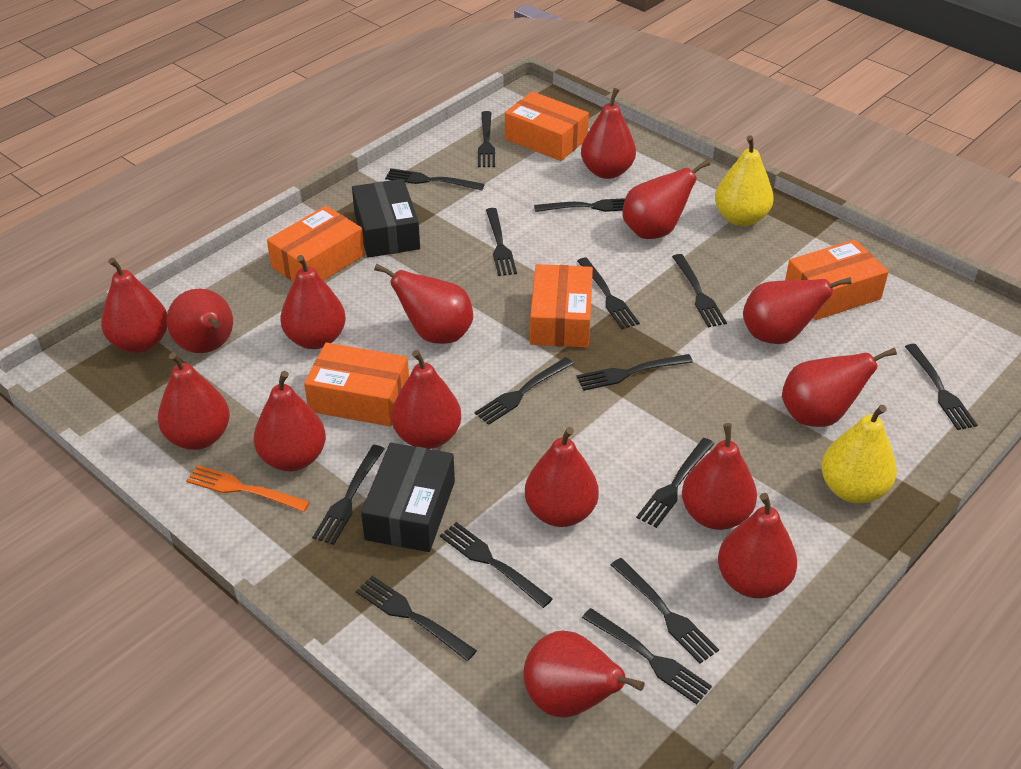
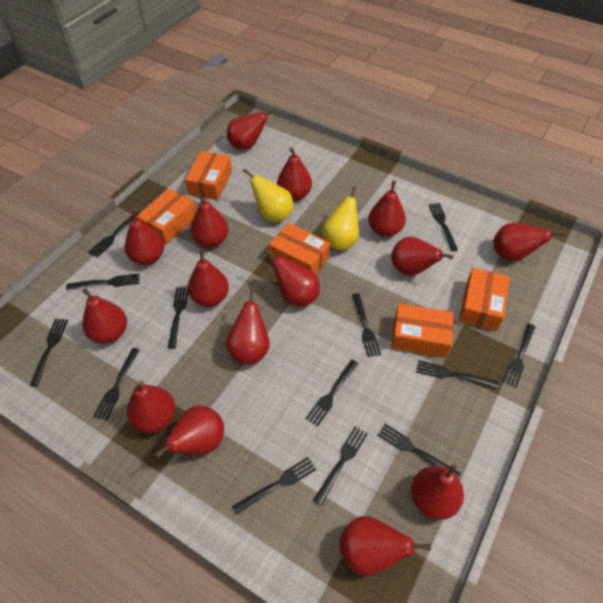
black box: 2 -> 0
black fork: 15 -> 13
orange fork: 1 -> 0

